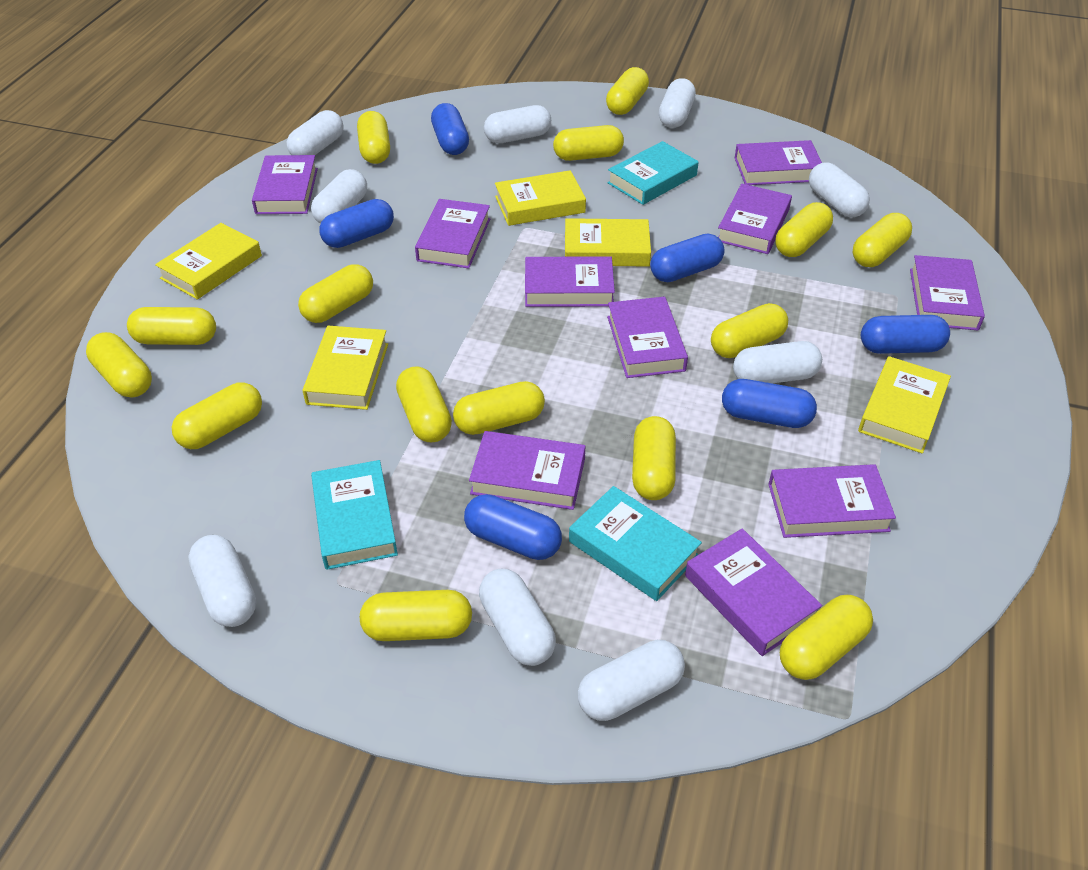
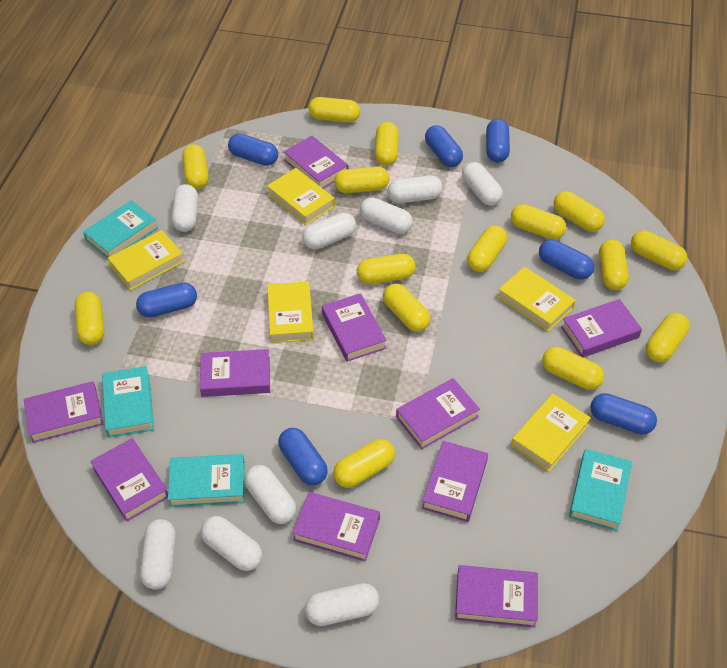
blue capsule: 6 -> 7
turquoise book: 3 -> 4

